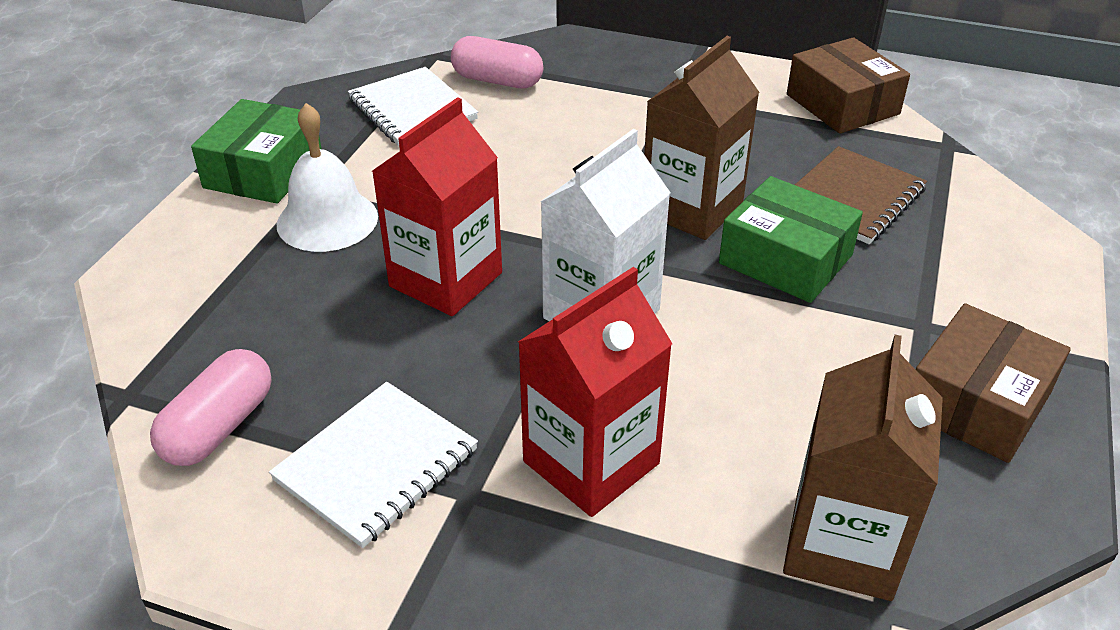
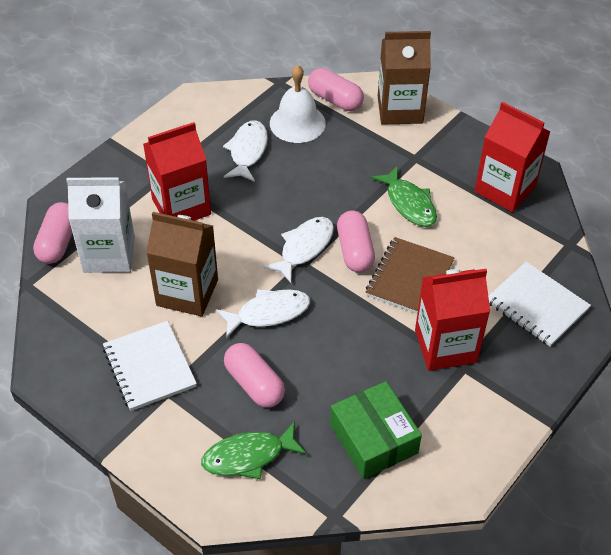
brown box: 2 -> 0
green box: 2 -> 1
green fish: 0 -> 2
pink capsule: 2 -> 4
red carton: 2 -> 3
white fish: 0 -> 3

